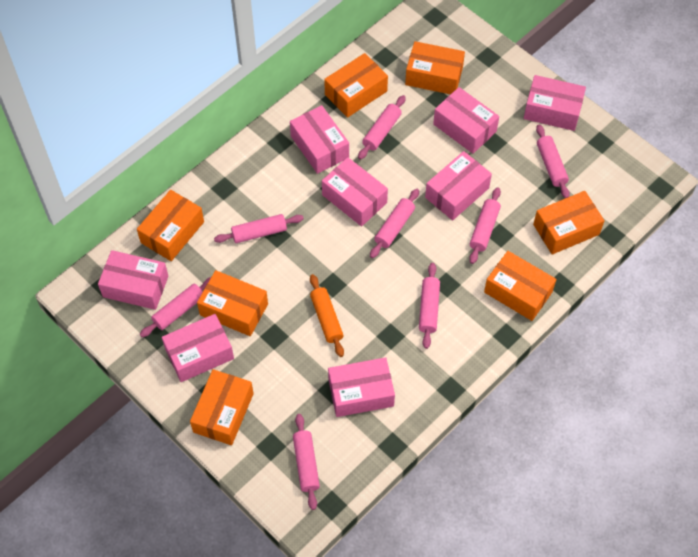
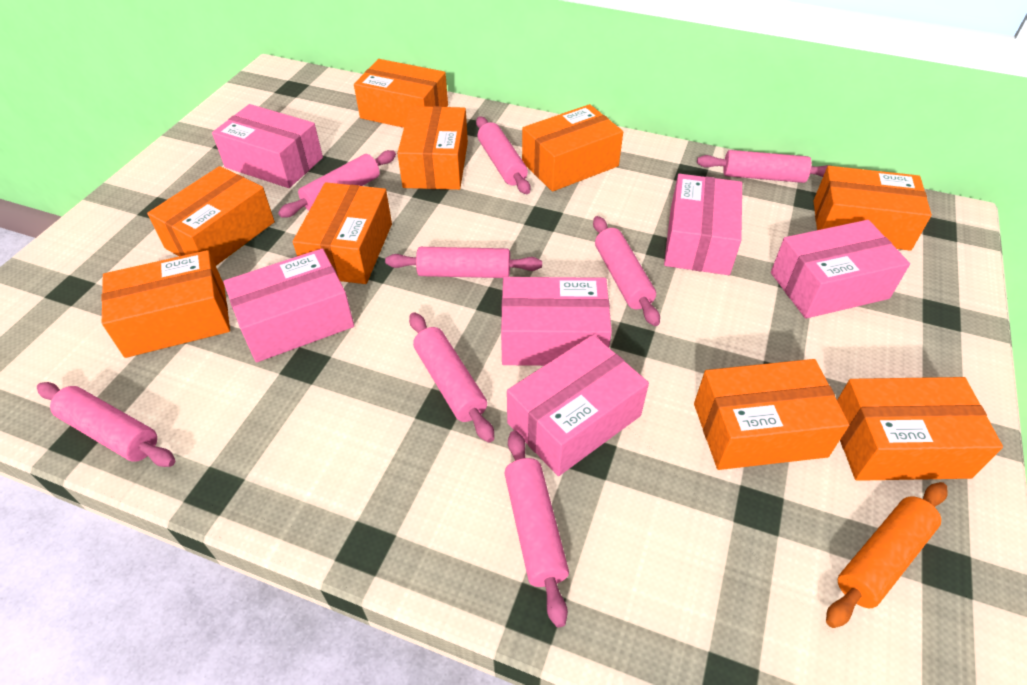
orange box: 7 -> 9
pink box: 8 -> 6

